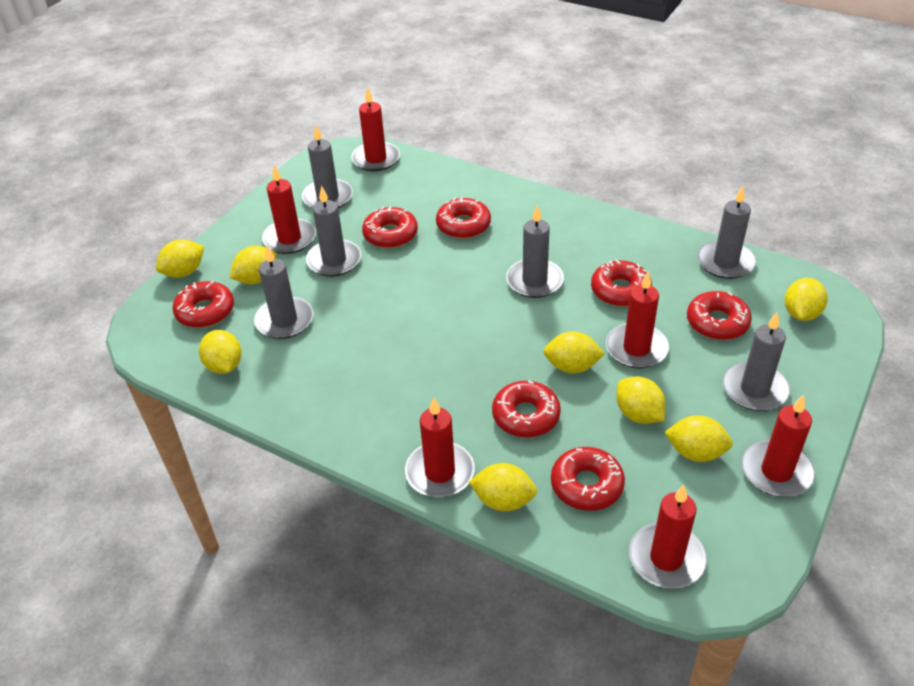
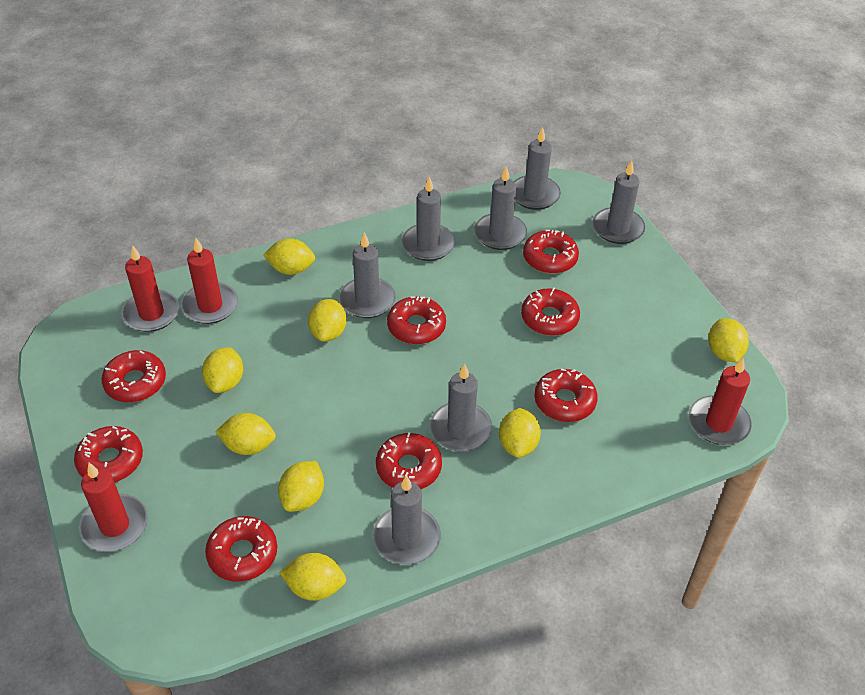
grey candle: 6 -> 7
red candle: 6 -> 4
red donut: 7 -> 8

